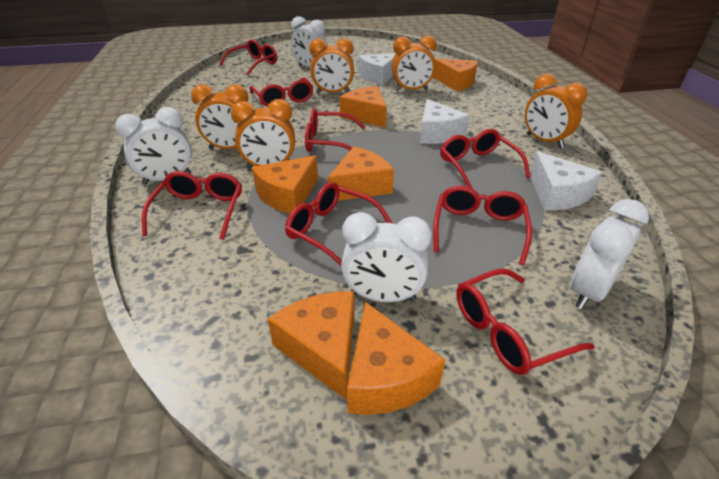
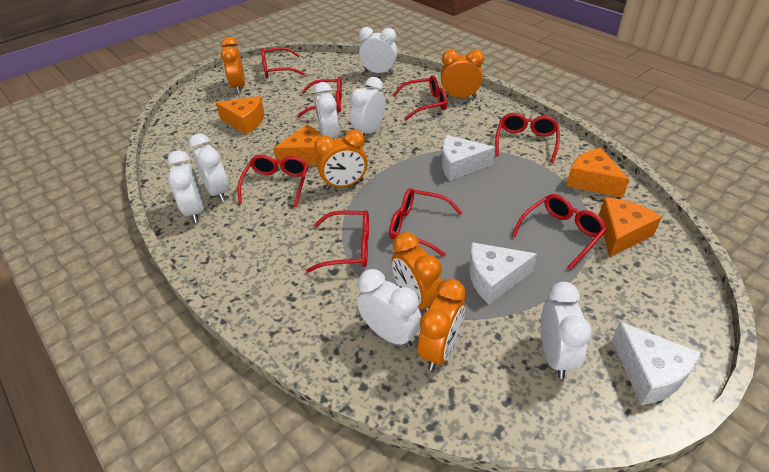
orange cheese: 6 -> 4
white clock: 4 -> 7

